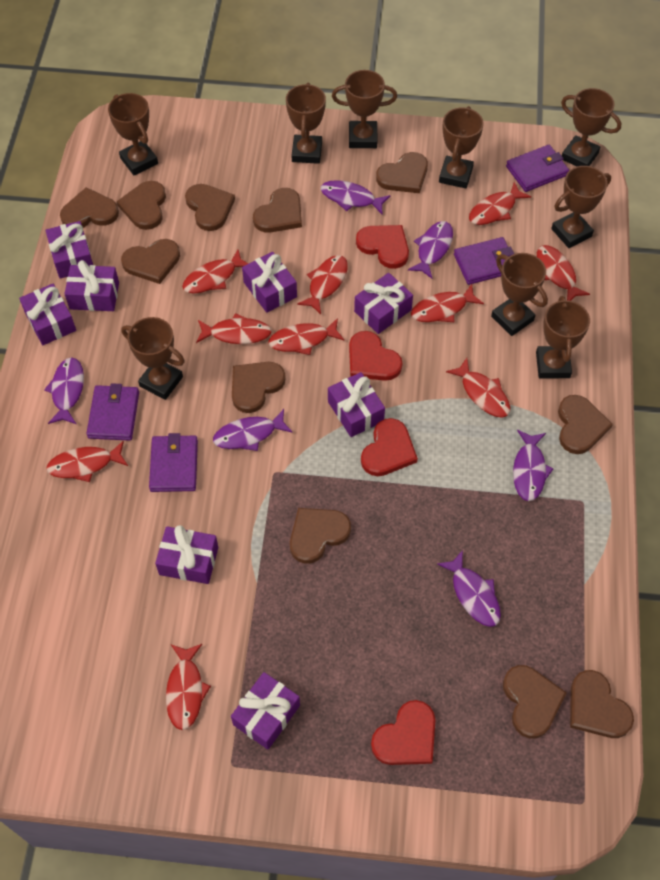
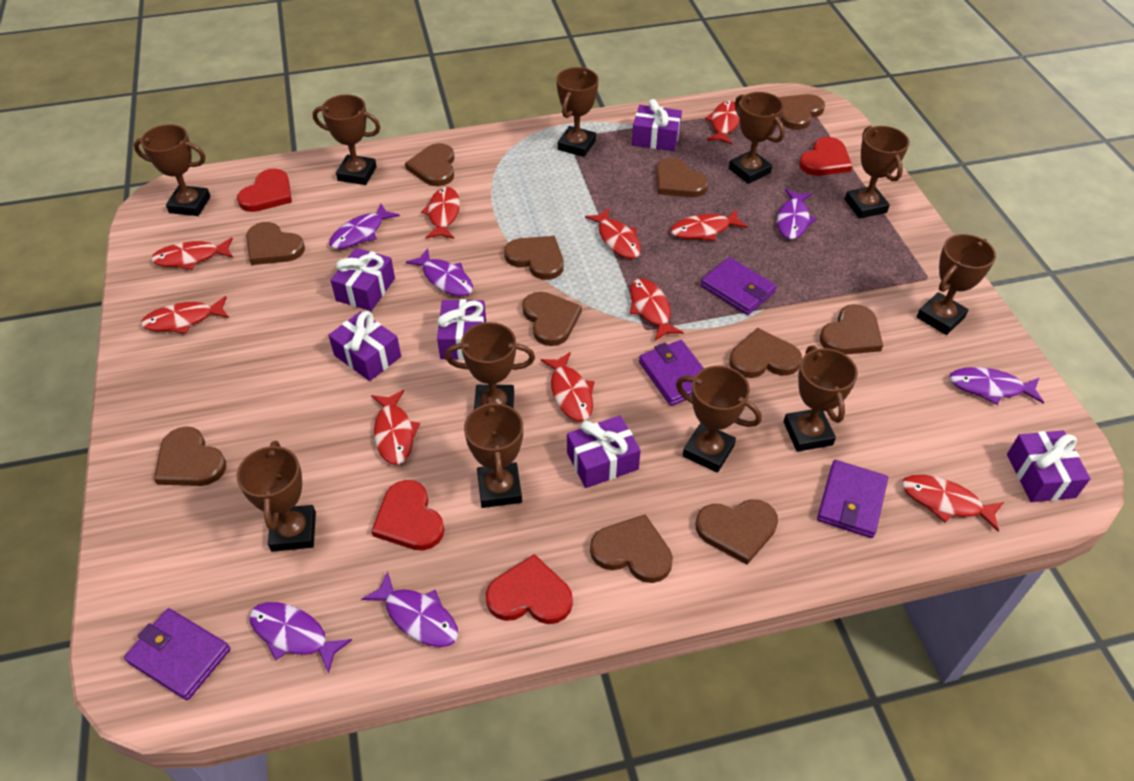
brown trophy: 9 -> 11
purple gift: 8 -> 6

